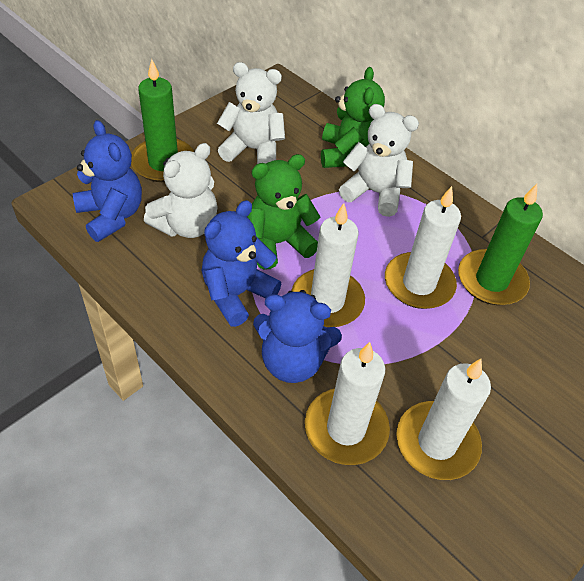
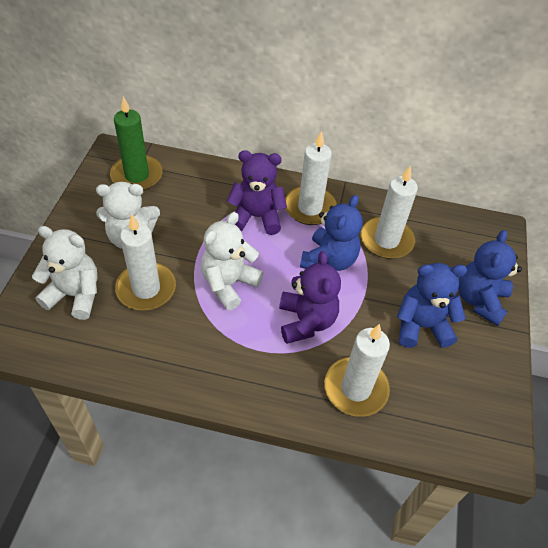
green candle: 2 -> 1
green teddy bear: 2 -> 0
purple teddy bear: 0 -> 2

